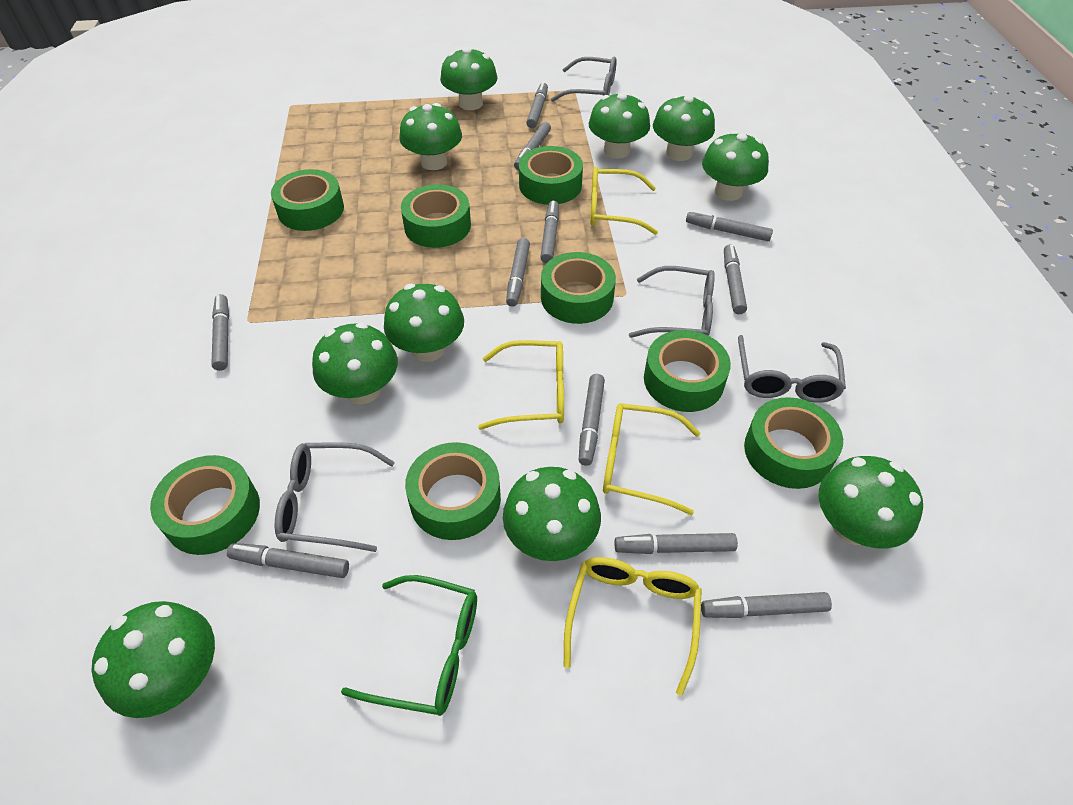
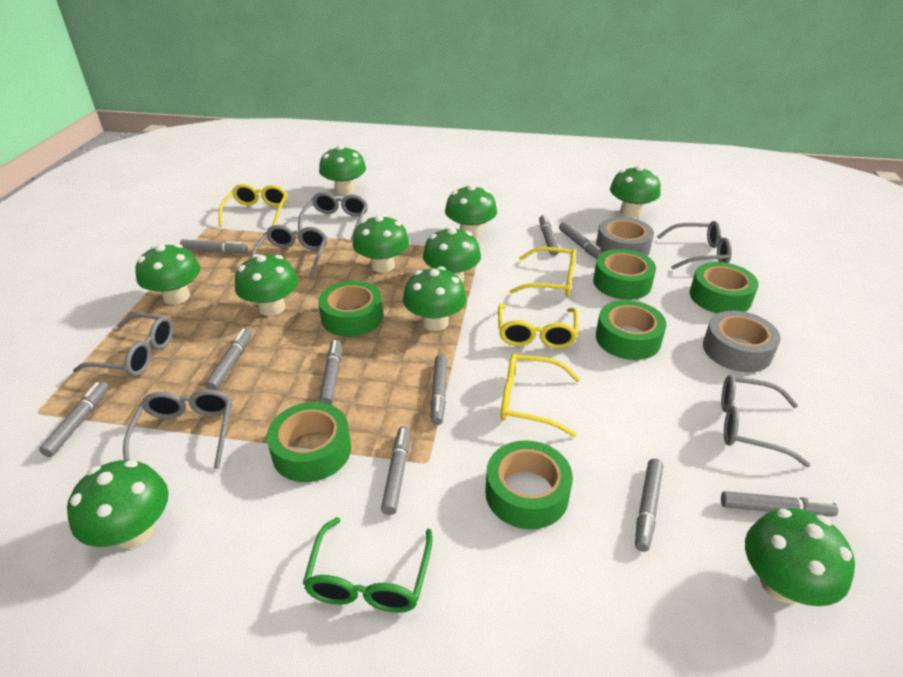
green tape: 8 -> 6
grey glasses: 4 -> 6
grey marker: 11 -> 10
grey tape: 0 -> 2

